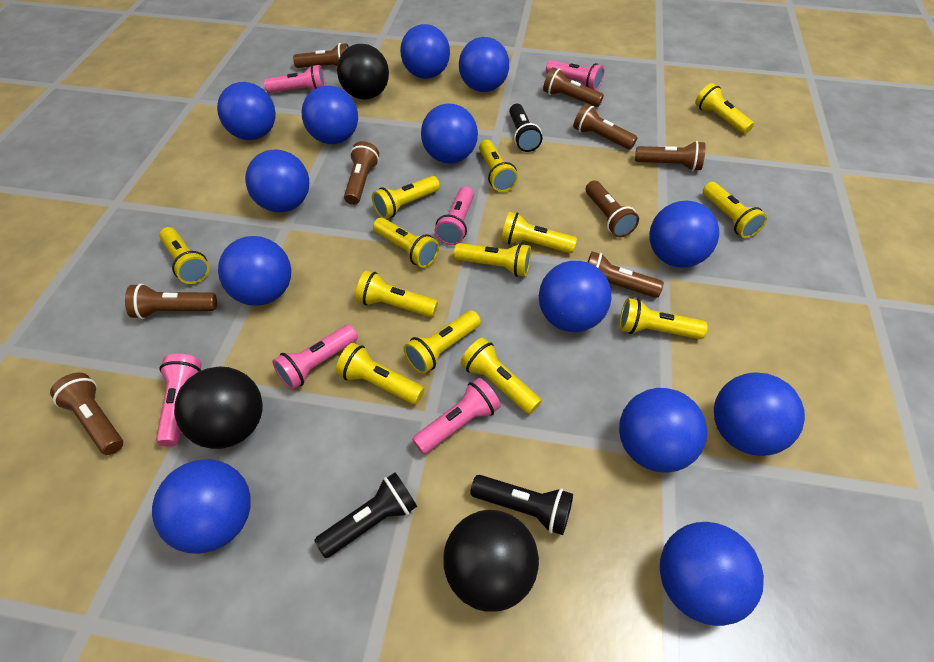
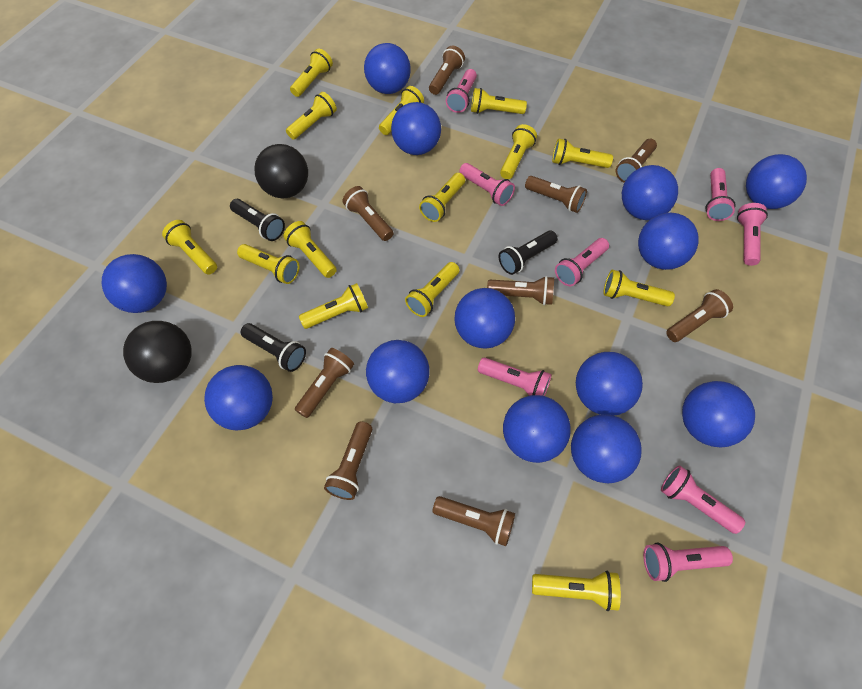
black ball: 3 -> 2
pink flashlight: 6 -> 8
yellow flashlight: 13 -> 14

